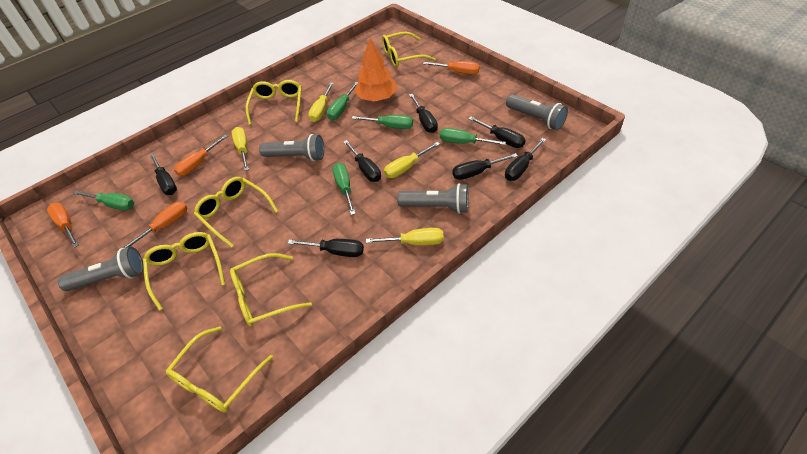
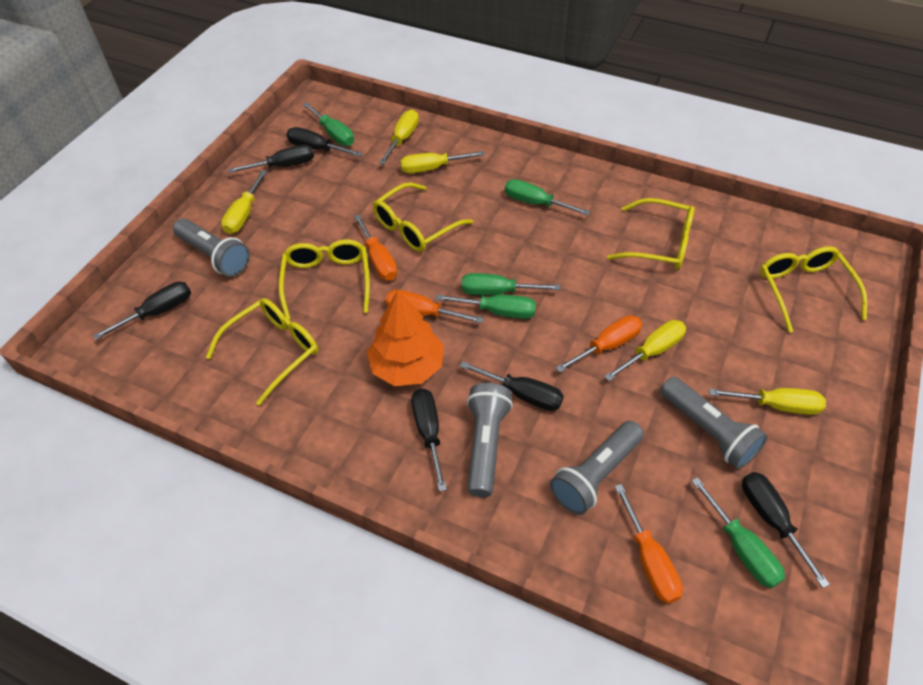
black screwdriver: 7 -> 6
yellow glasses: 6 -> 5
yellow screwdriver: 4 -> 5

